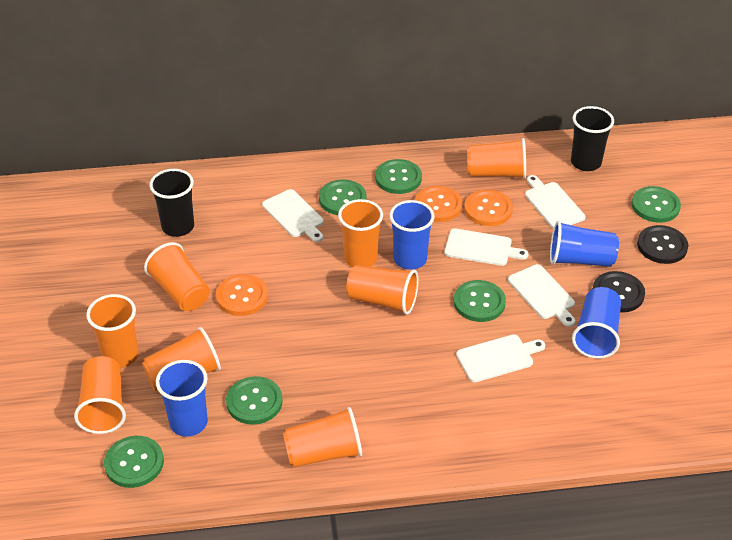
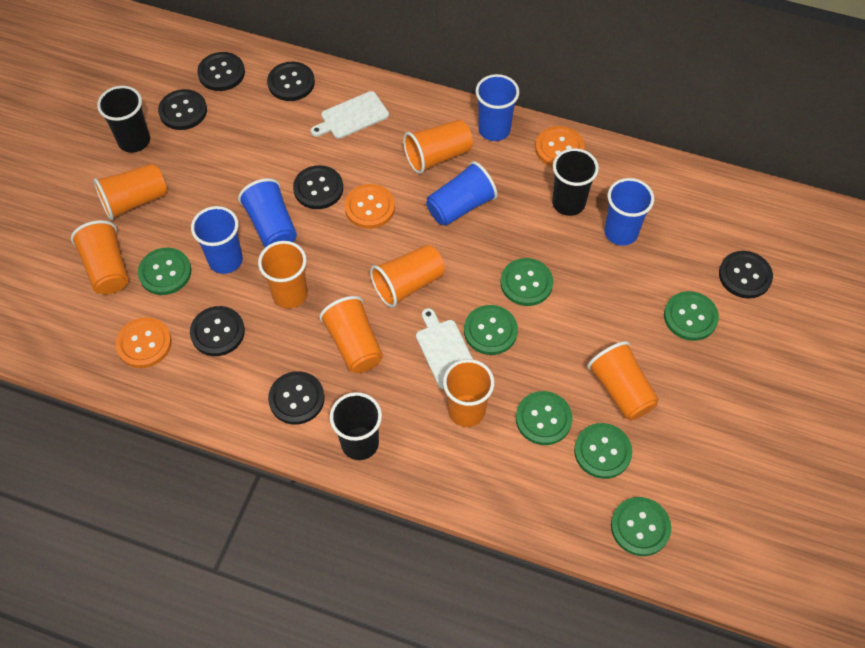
black button: 2 -> 7
black cup: 2 -> 3
blue cup: 4 -> 5
green button: 6 -> 7
white cutting board: 5 -> 2

